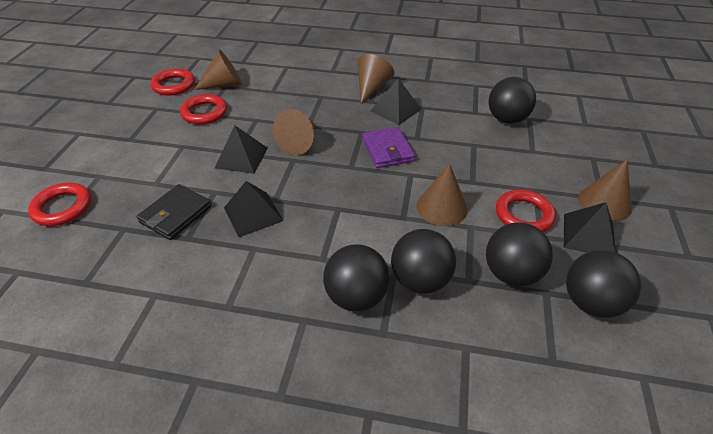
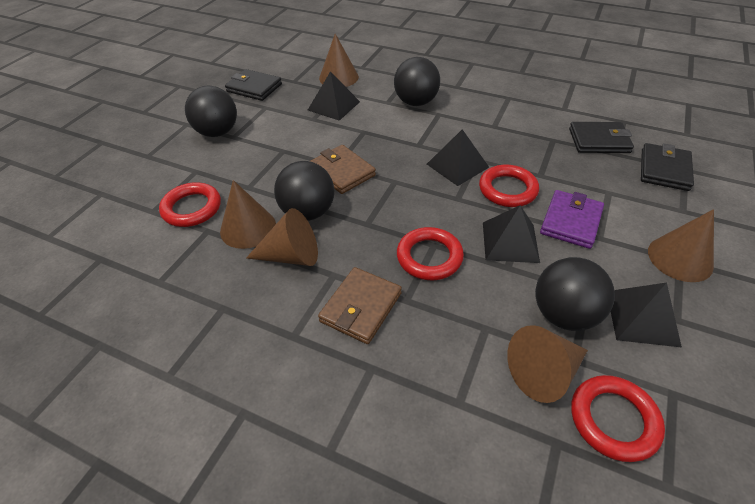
black ball: 5 -> 4
black wallet: 1 -> 3
brown wallet: 0 -> 2

